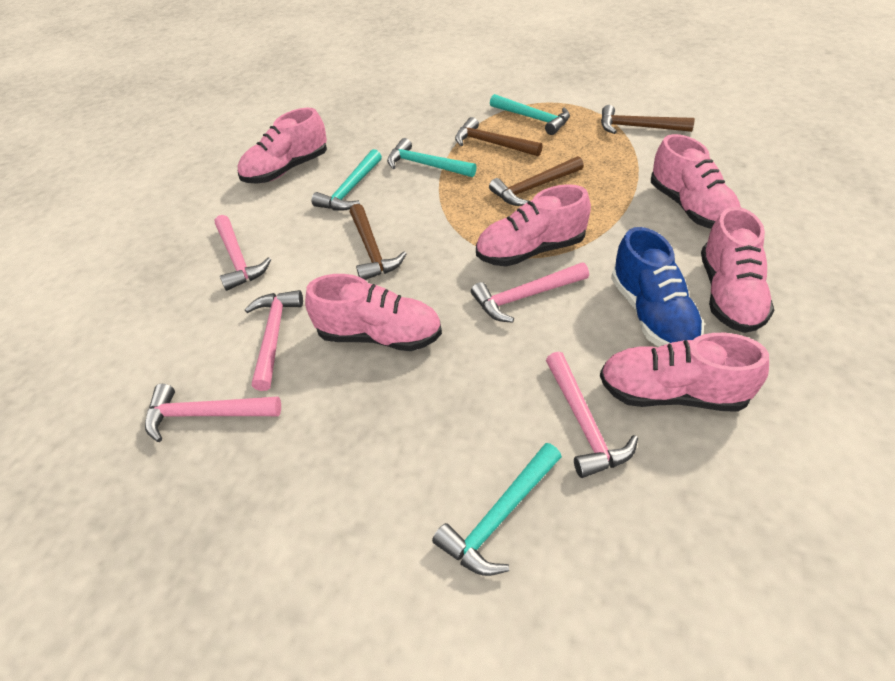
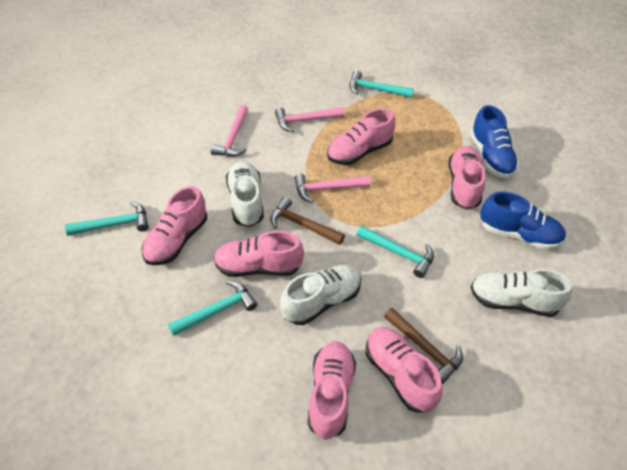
blue shoe: 1 -> 2
brown hammer: 4 -> 2
pink hammer: 5 -> 3
white shoe: 0 -> 3

